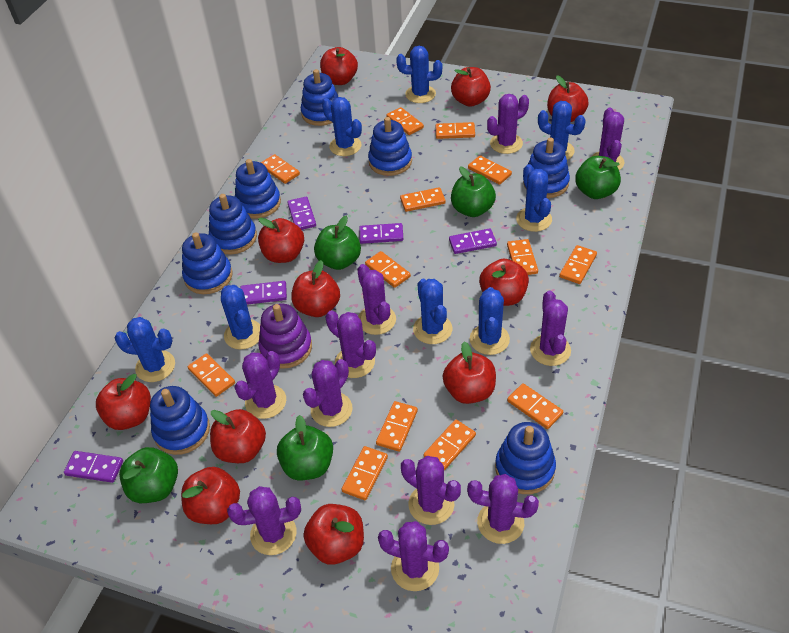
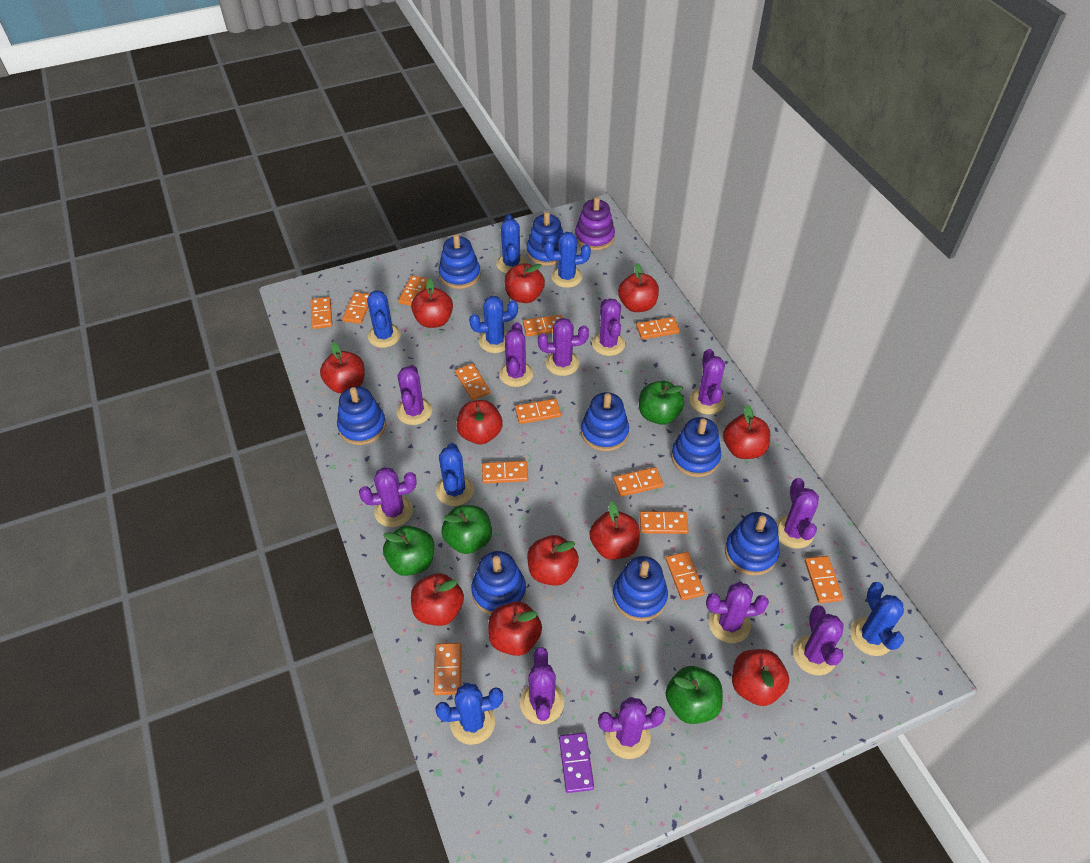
blue cactus: 8 -> 7
green apple: 5 -> 4
purple domino: 5 -> 1

